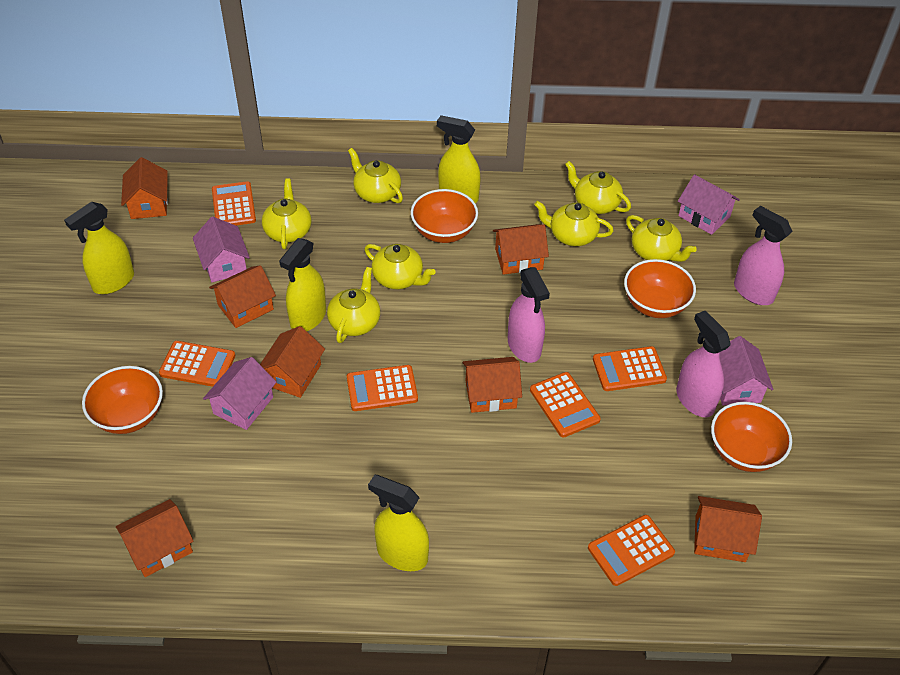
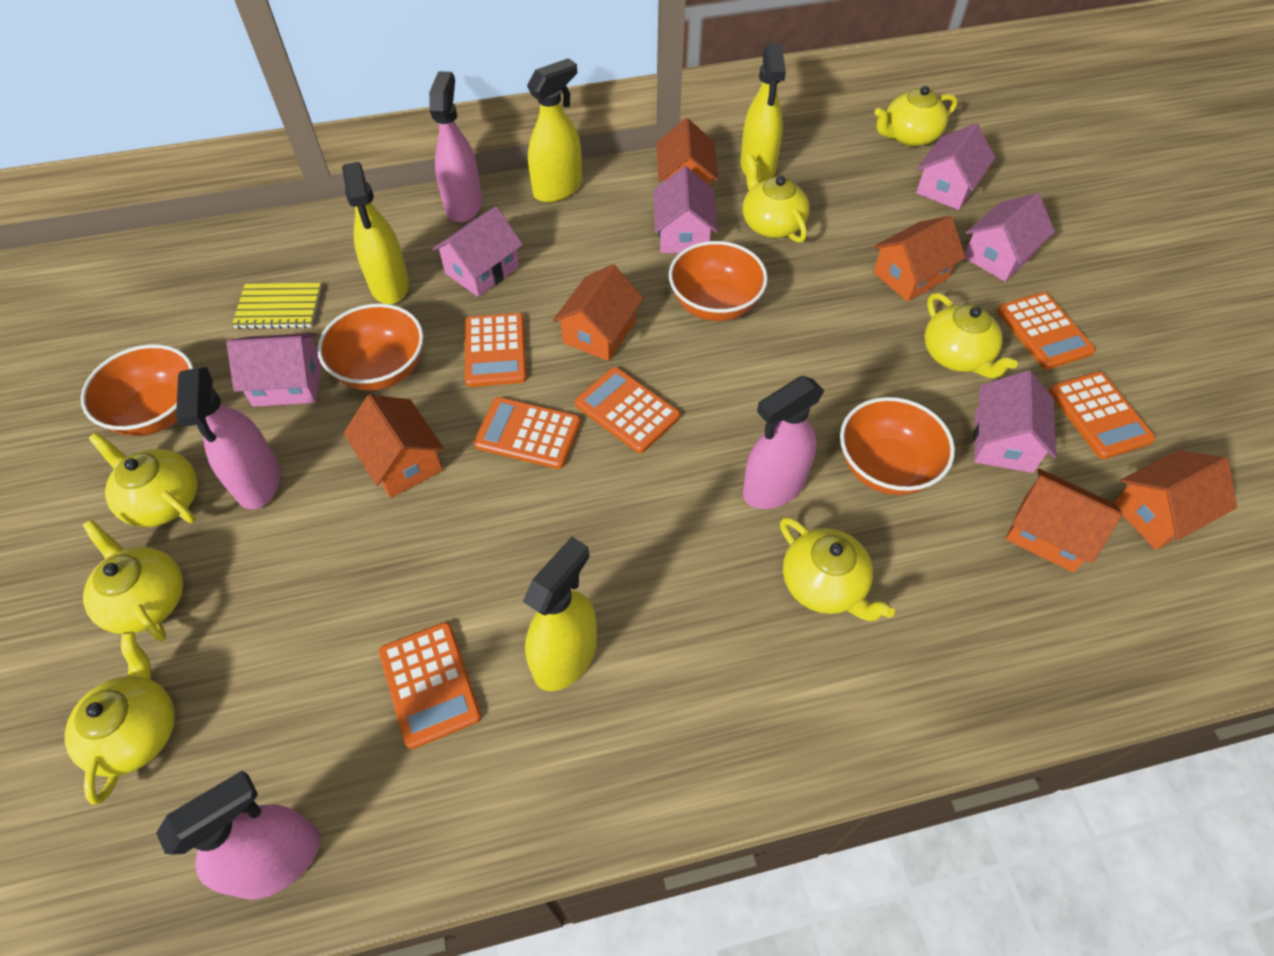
orange house: 7 -> 6
pink house: 4 -> 6
pink spray bottle: 3 -> 4
yellow notebook: 0 -> 1

